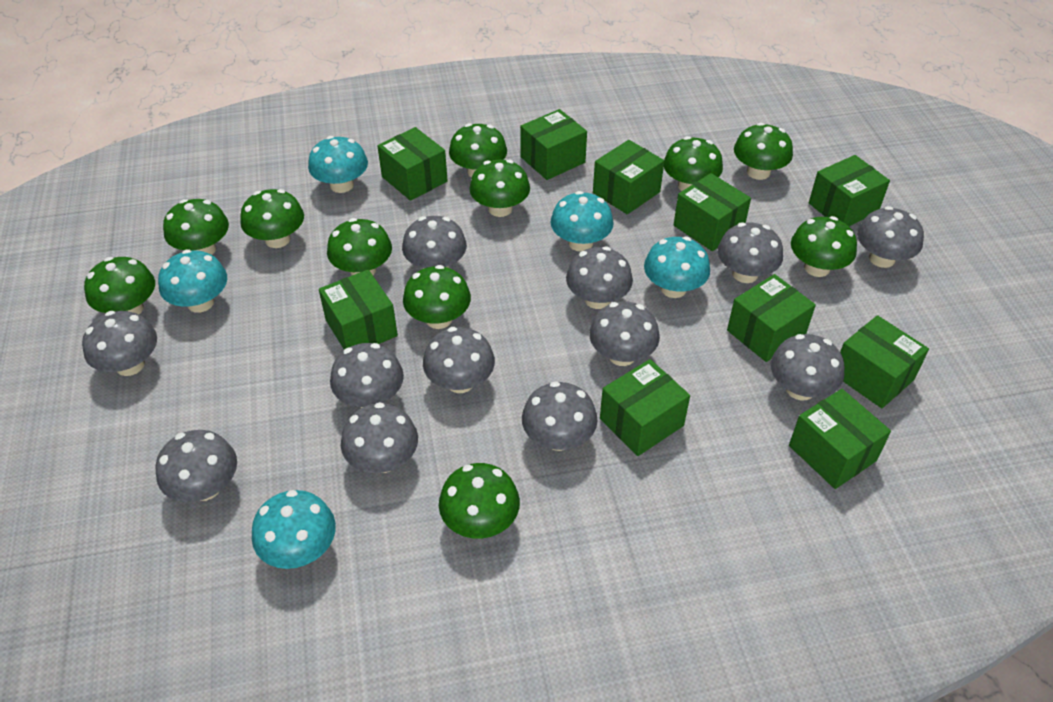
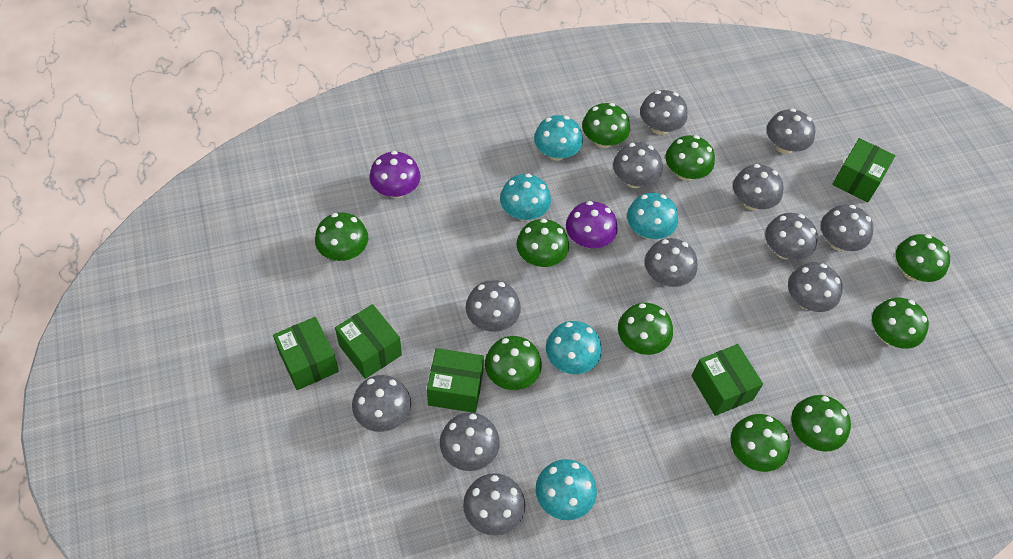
green box: 10 -> 5
green mushroom: 11 -> 10
purple mushroom: 0 -> 2

